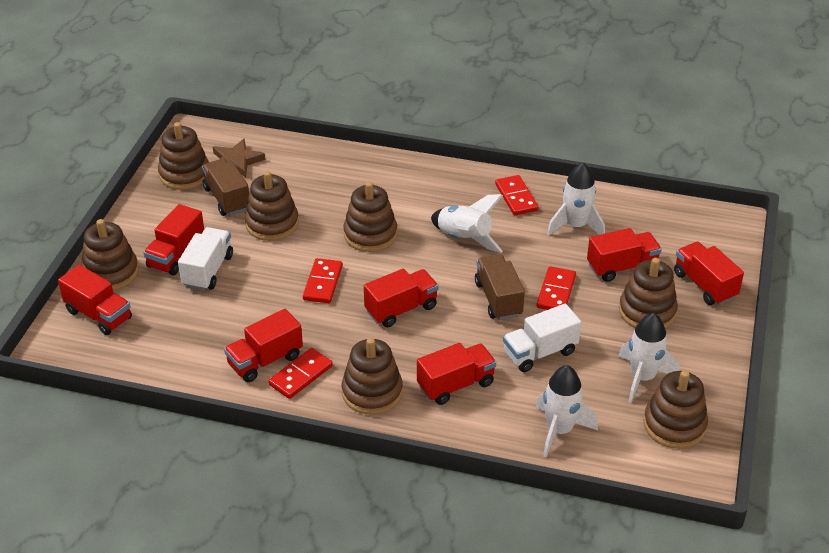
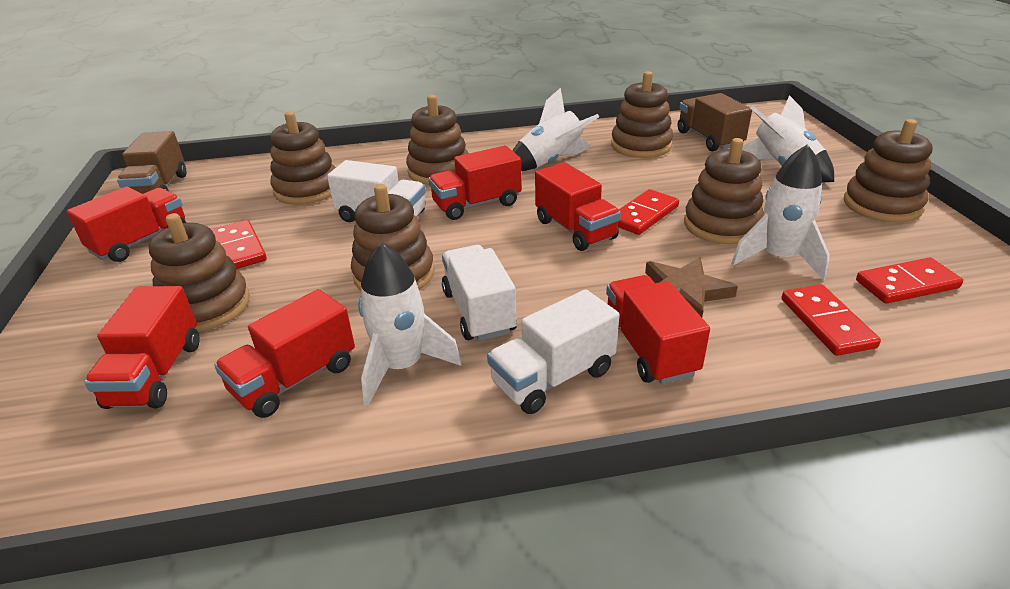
red truck: 7 -> 6
white truck: 2 -> 3

